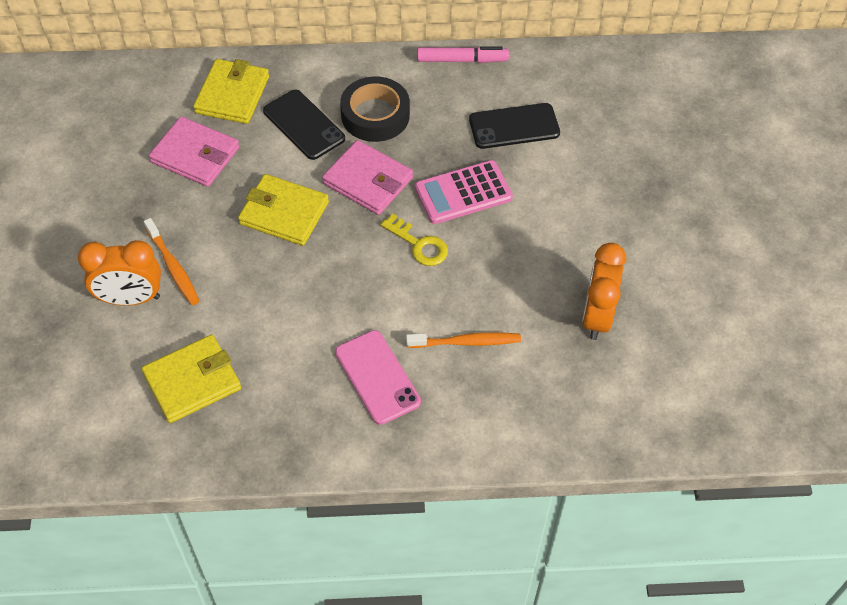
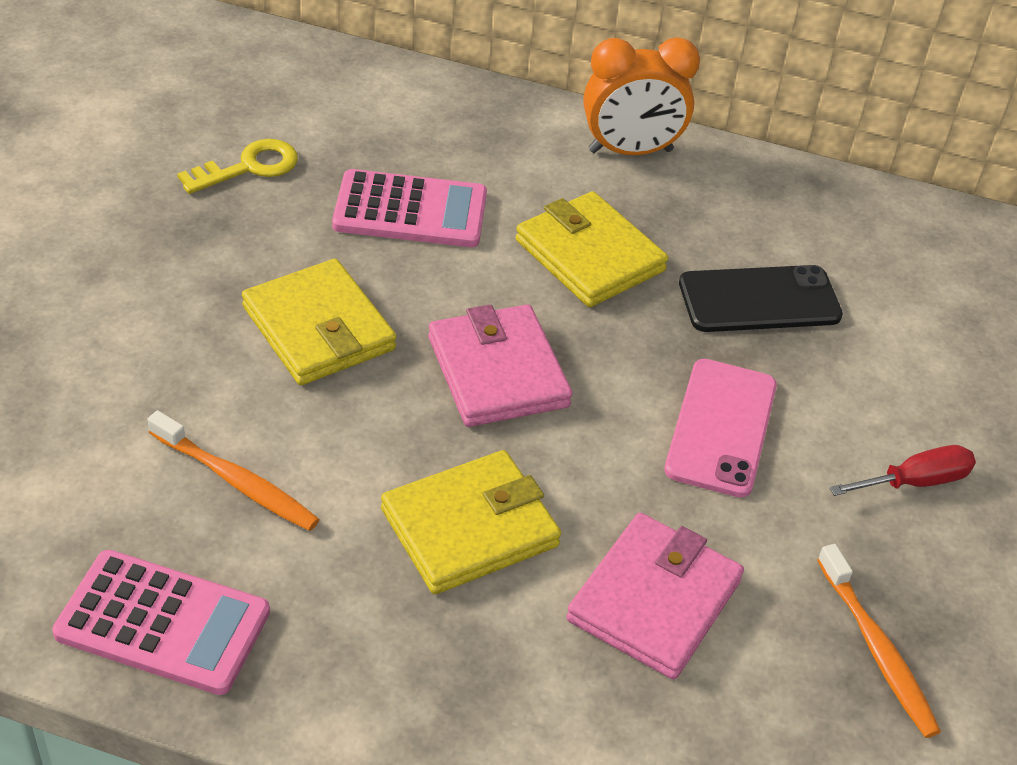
black phone: 2 -> 1
black tape: 1 -> 0
orange clock: 2 -> 1
pink calculator: 1 -> 2
pink marker: 1 -> 0
red screwdriver: 0 -> 1

